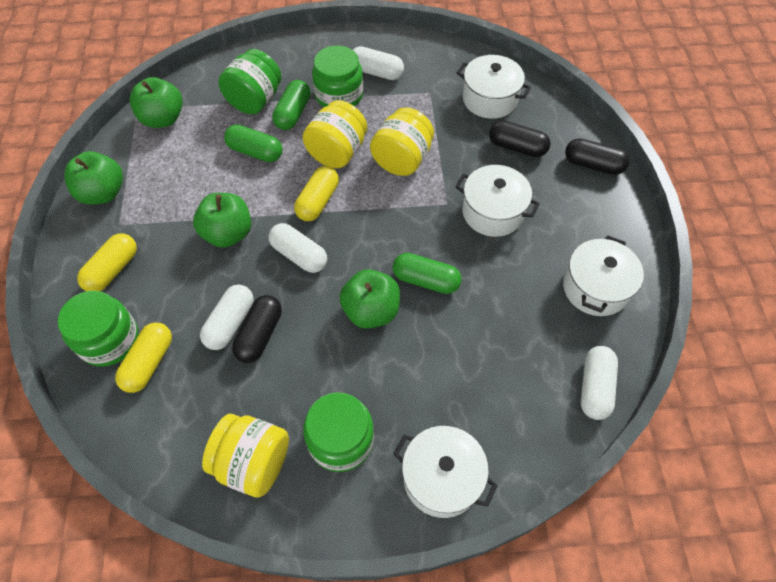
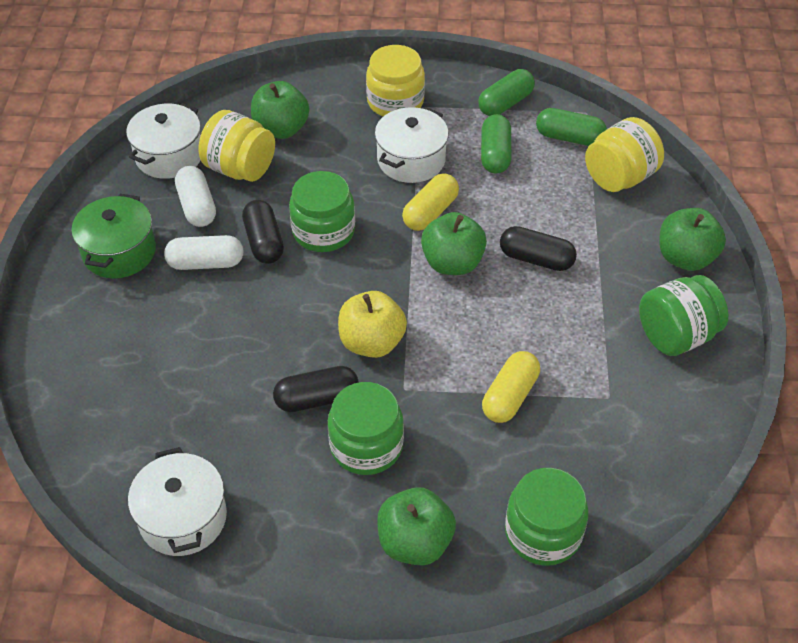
green pot: 0 -> 1
white capsule: 4 -> 2
white pot: 4 -> 3
yellow apple: 0 -> 1
yellow capsule: 3 -> 2

